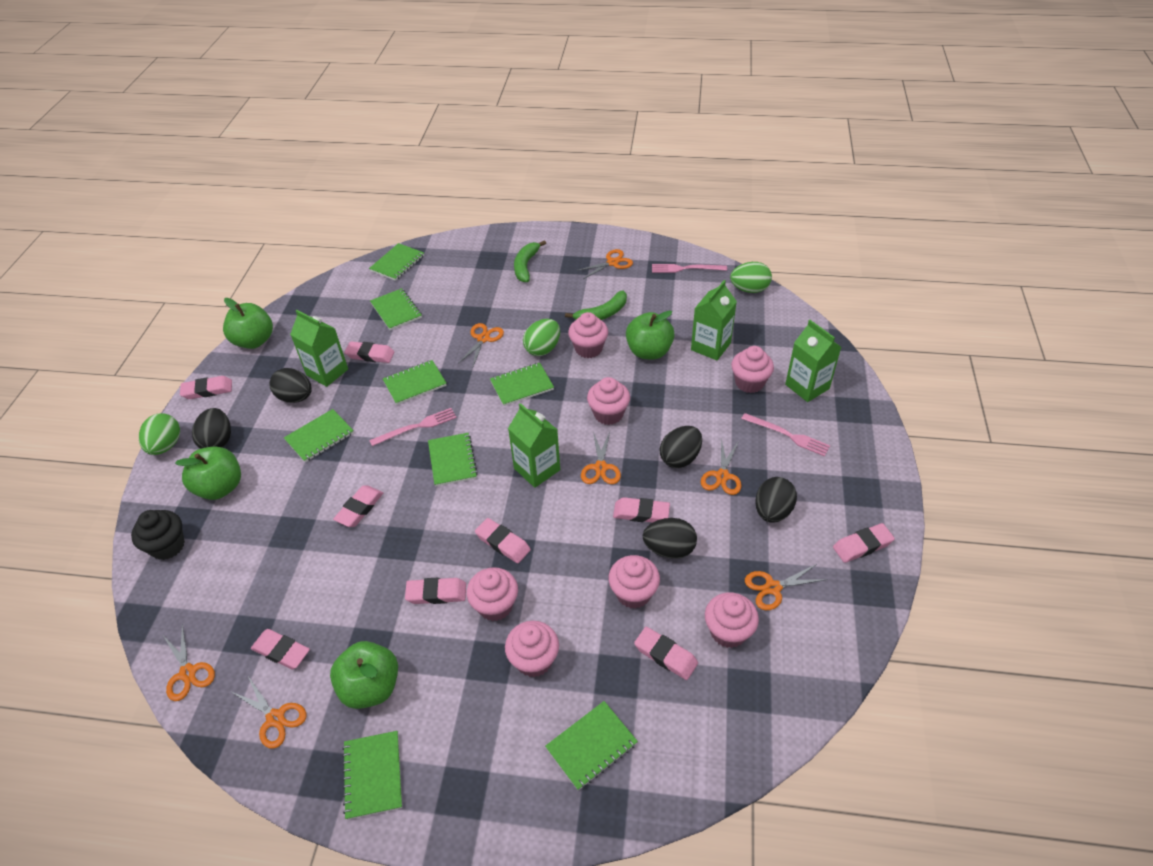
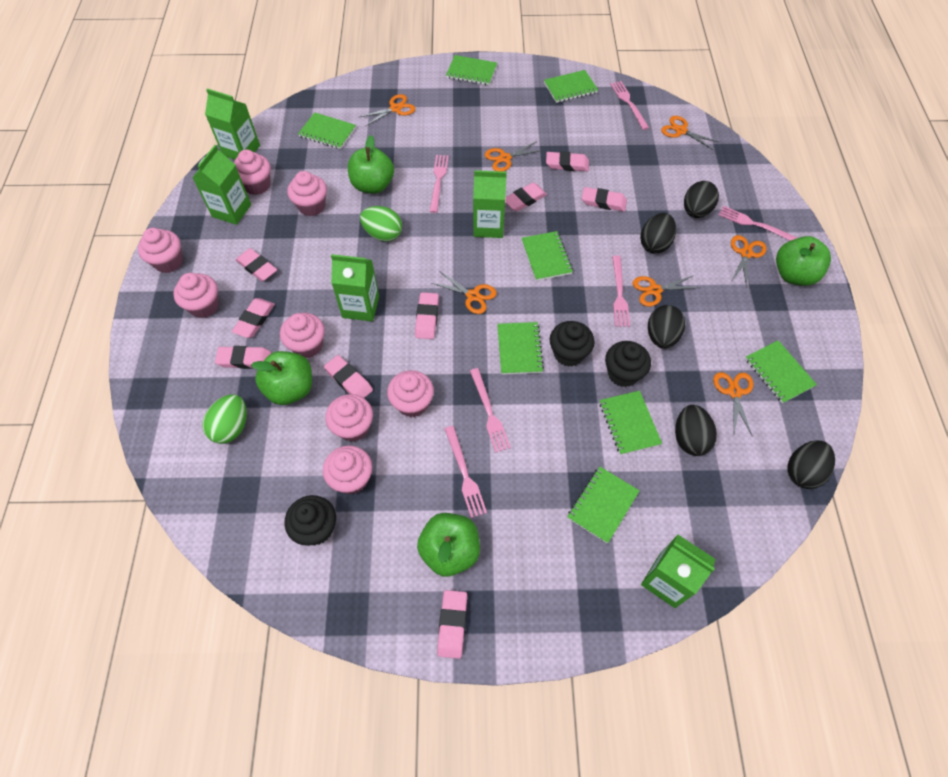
black cupcake: 1 -> 3
green banana: 2 -> 0
green carton: 4 -> 5
green egg: 3 -> 2
pink cupcake: 7 -> 8
pink fork: 3 -> 6

